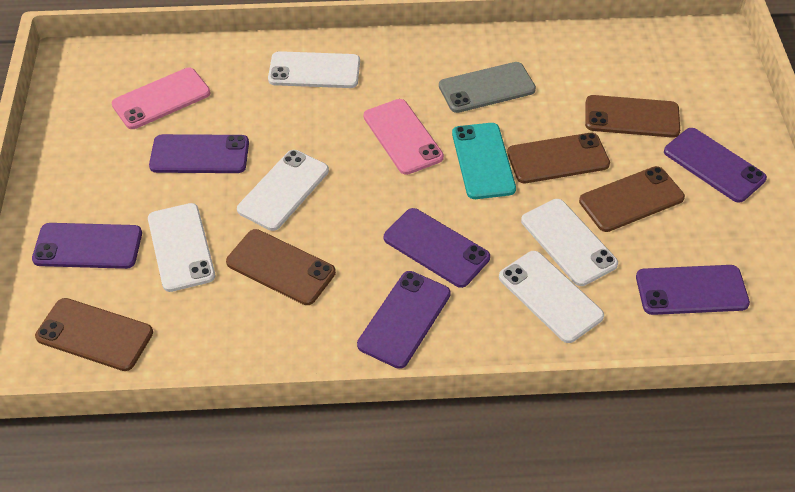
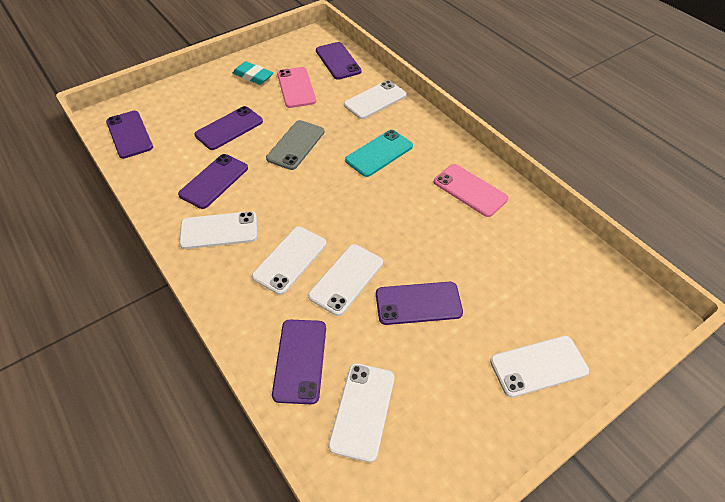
brown phone: 5 -> 0
turquoise eraser: 0 -> 1
white phone: 5 -> 6

